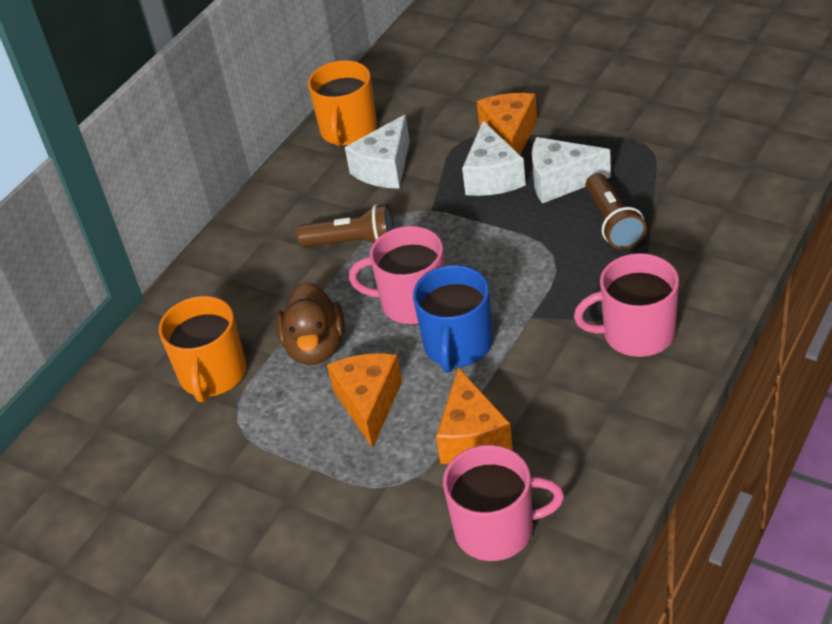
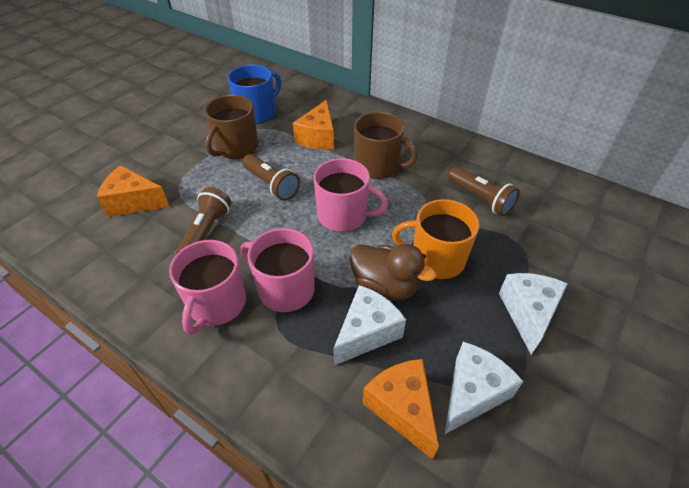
brown flashlight: 2 -> 3
brown mug: 0 -> 2
orange mug: 2 -> 1

